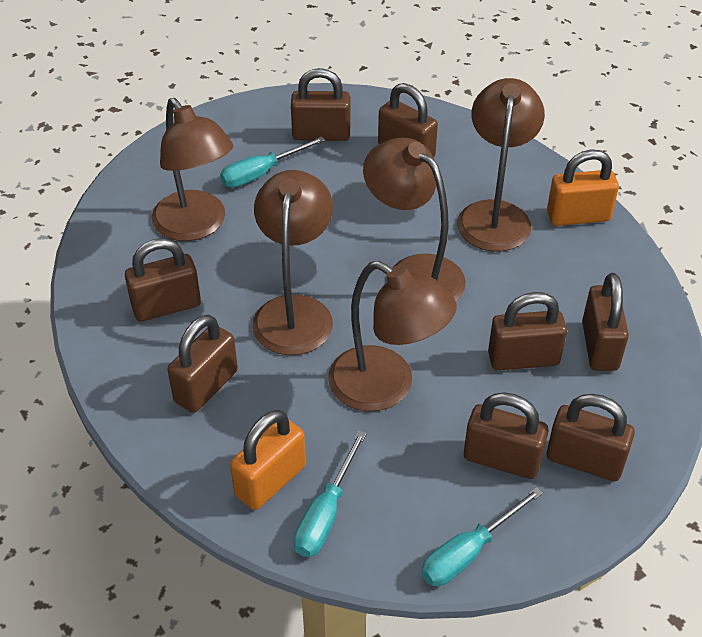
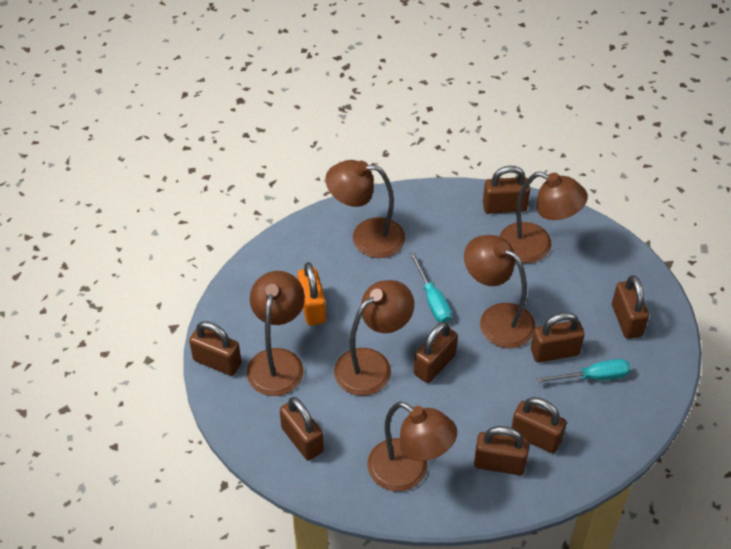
brown lamp: 5 -> 6
orange padlock: 2 -> 1
turquoise screwdriver: 3 -> 2

